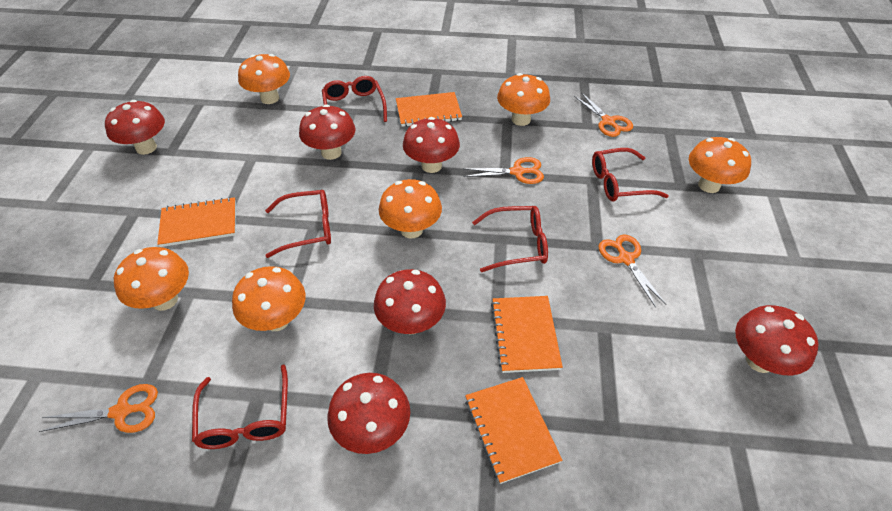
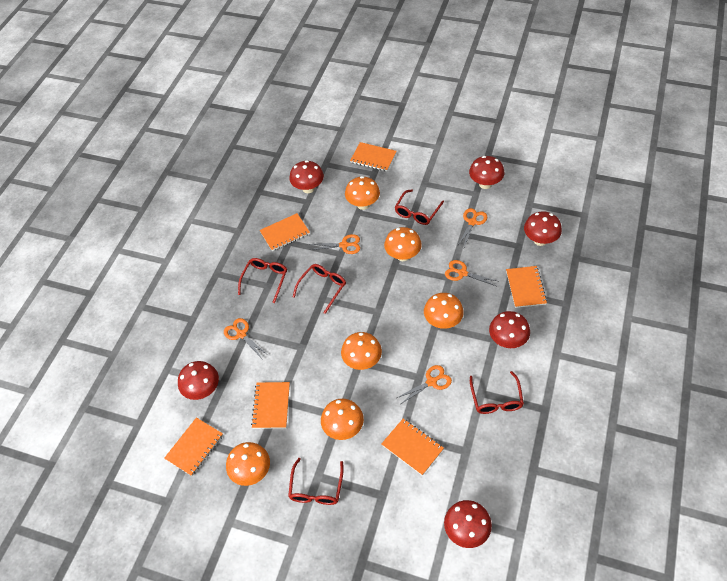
orange notebook: 4 -> 6
orange scissors: 4 -> 5

